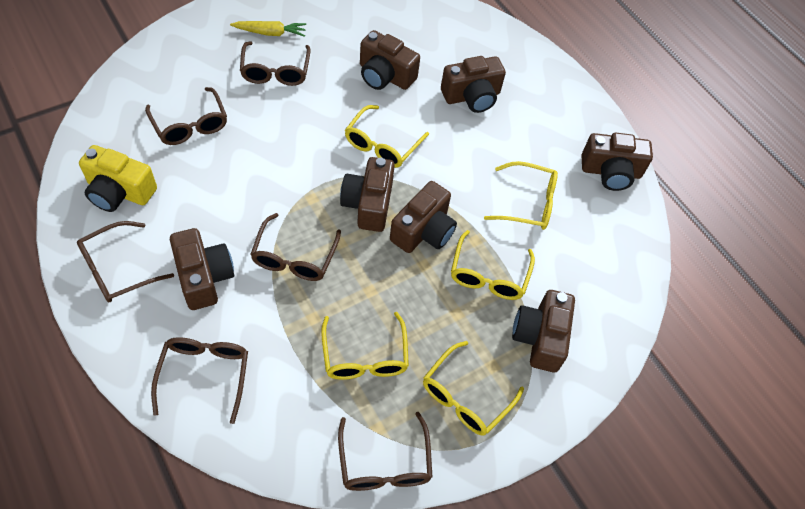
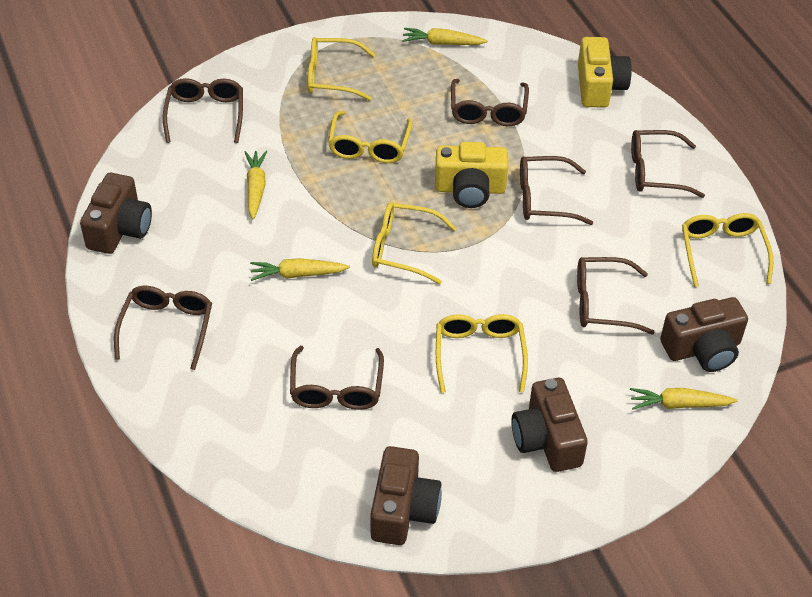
brown camera: 7 -> 4
brown glasses: 6 -> 7
yellow camera: 1 -> 2
yellow carrot: 1 -> 4

